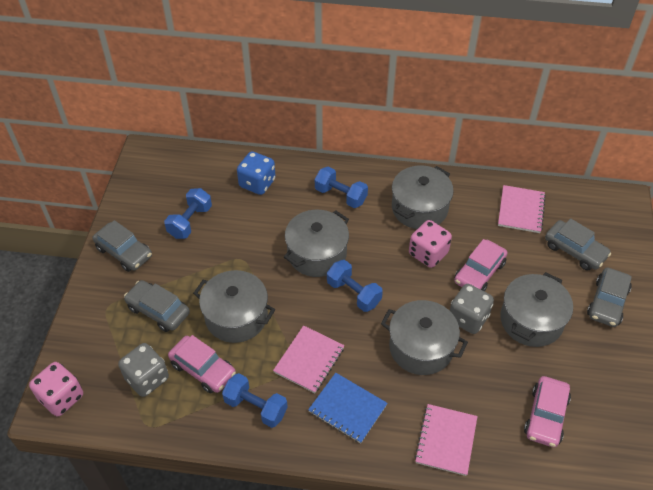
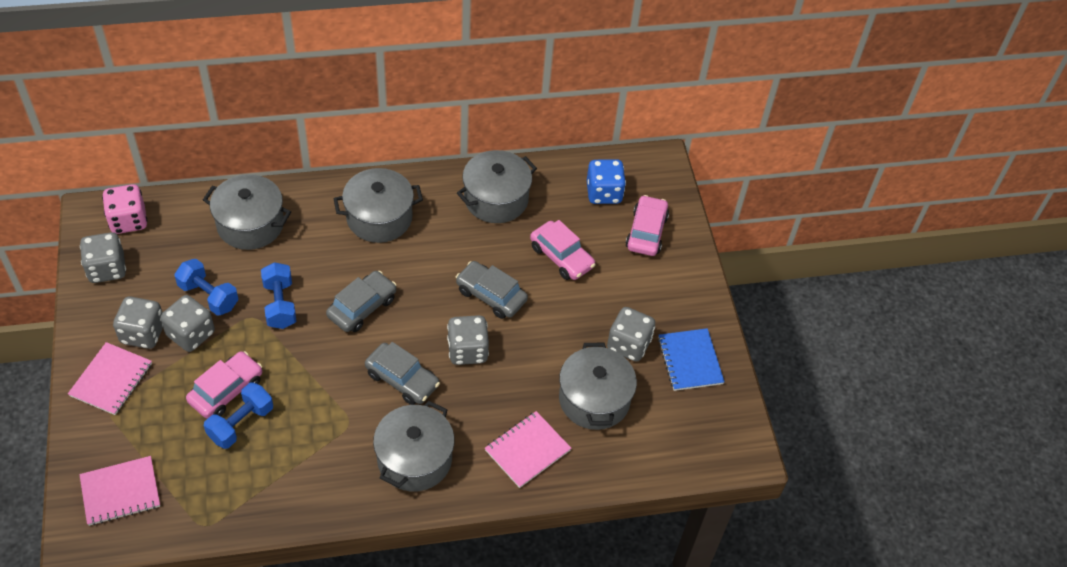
blue dumbbell: 4 -> 3
grey car: 4 -> 3
grey dice: 2 -> 5
pink dice: 2 -> 1

